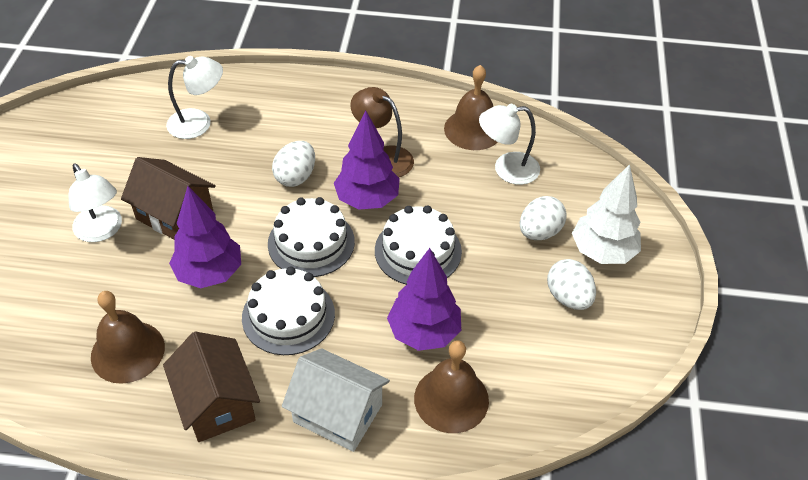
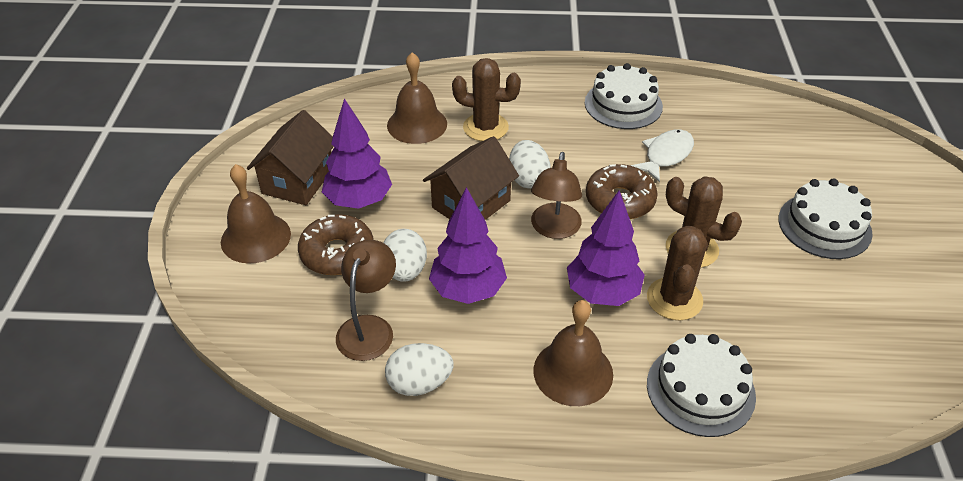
brown cactus: 0 -> 3
brown donut: 0 -> 2
brown lamp: 1 -> 2
white fish: 0 -> 1
white house: 1 -> 0
white lamp: 3 -> 0
white tree: 1 -> 0

